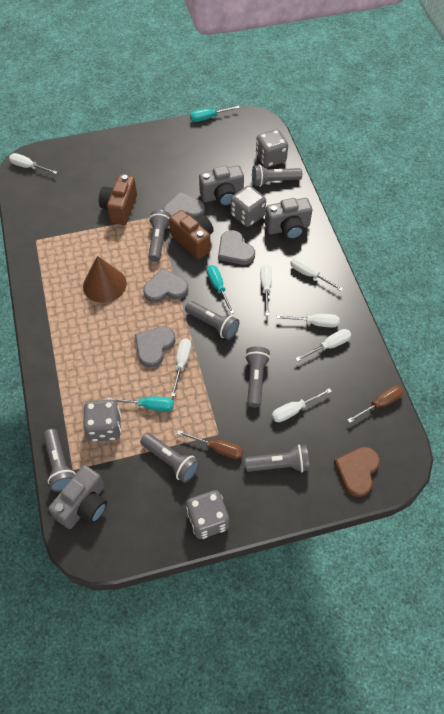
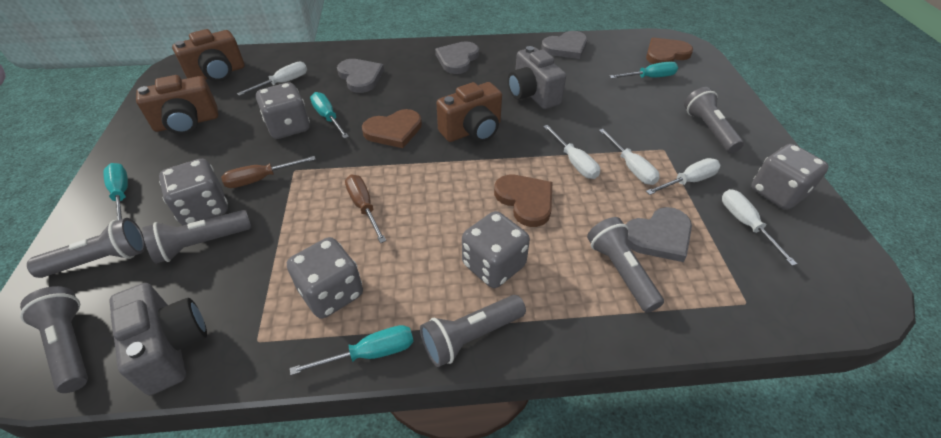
brown camera: 2 -> 3
brown cone: 1 -> 0
brown heart: 1 -> 3
grey camera: 3 -> 2
grey dice: 4 -> 5
grey flashlight: 7 -> 6
turquoise screwdriver: 3 -> 4
white screwdriver: 7 -> 5

